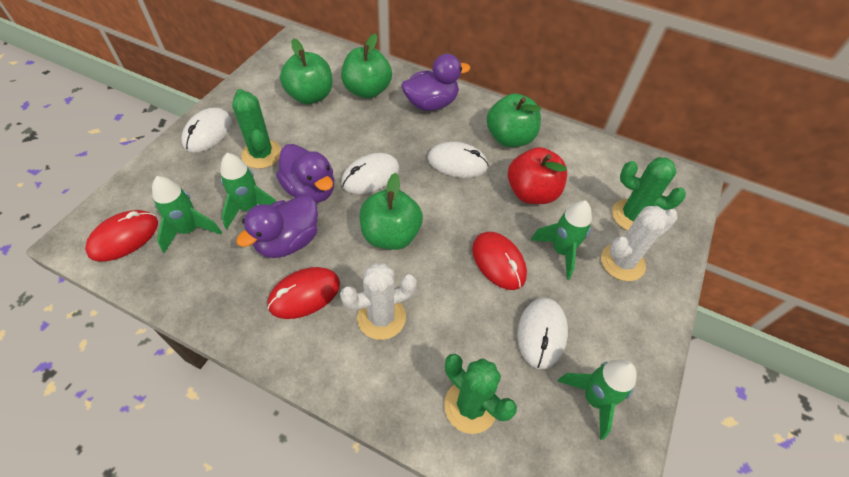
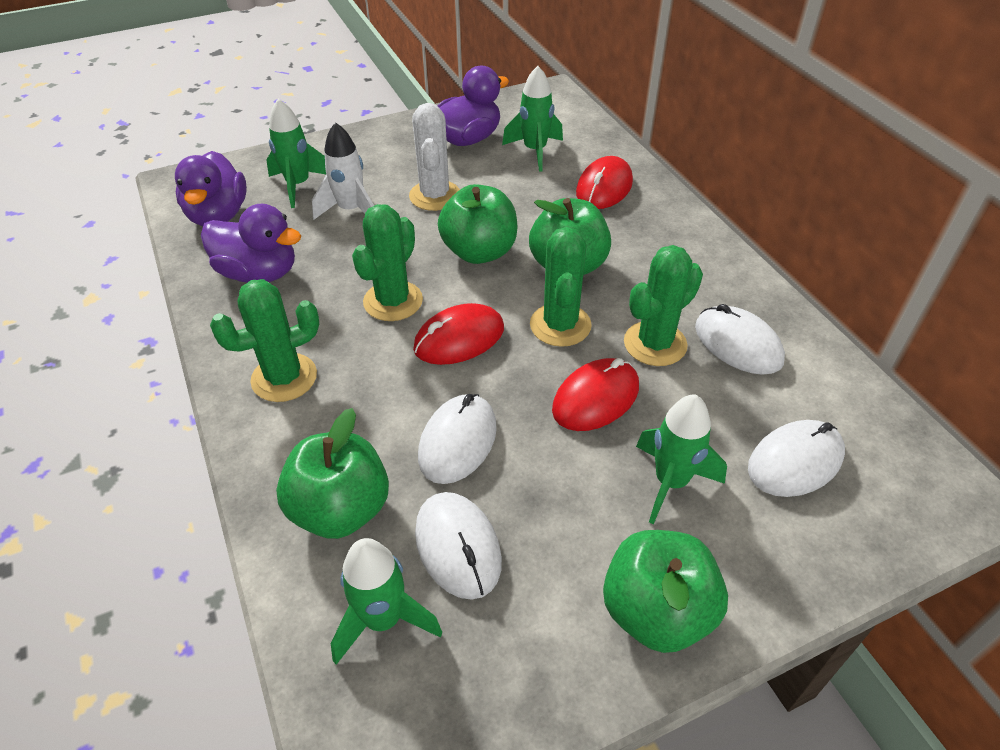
green cactus: 3 -> 4
red apple: 1 -> 0
white cactus: 2 -> 1
white rocket: 0 -> 1

